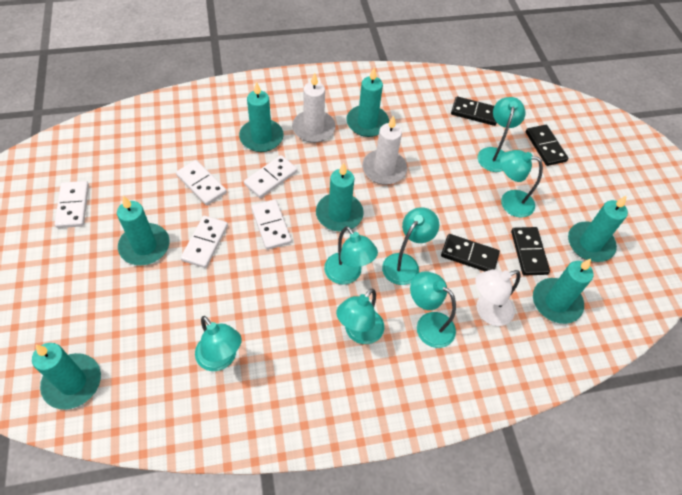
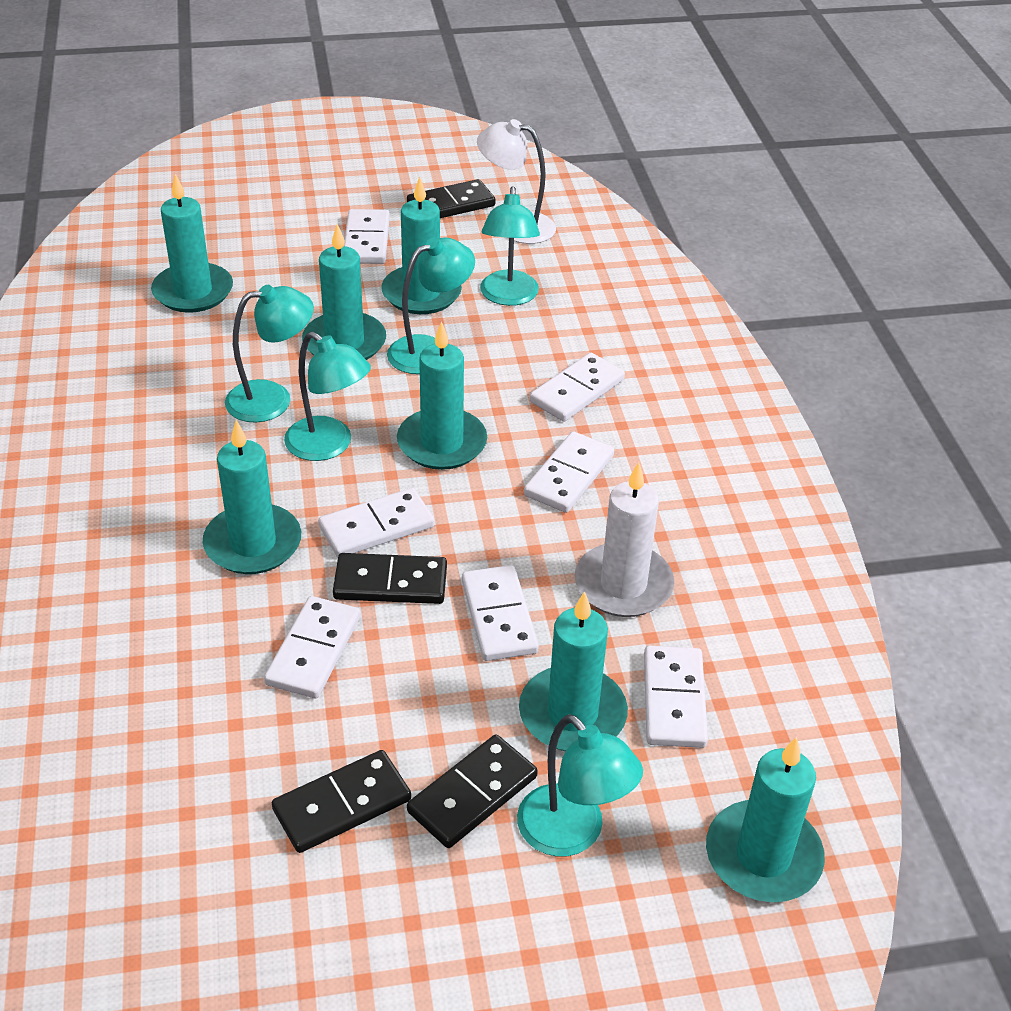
turquoise lamp: 7 -> 5
white candle: 2 -> 1
white domino: 5 -> 7

